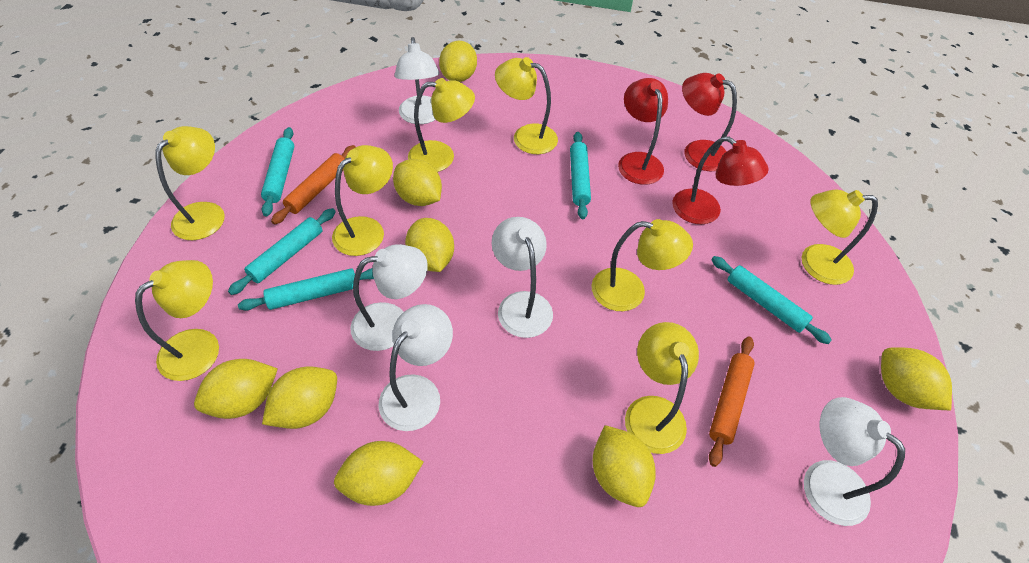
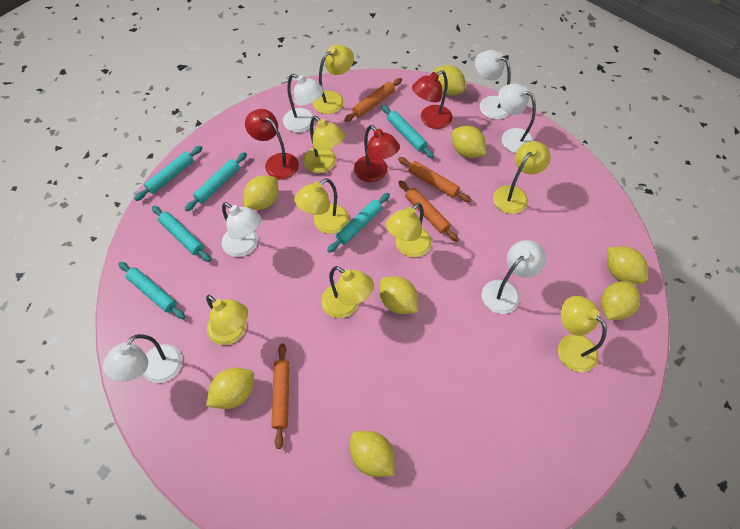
orange rolling pin: 2 -> 4
turquoise rolling pin: 5 -> 6
white lamp: 5 -> 6

